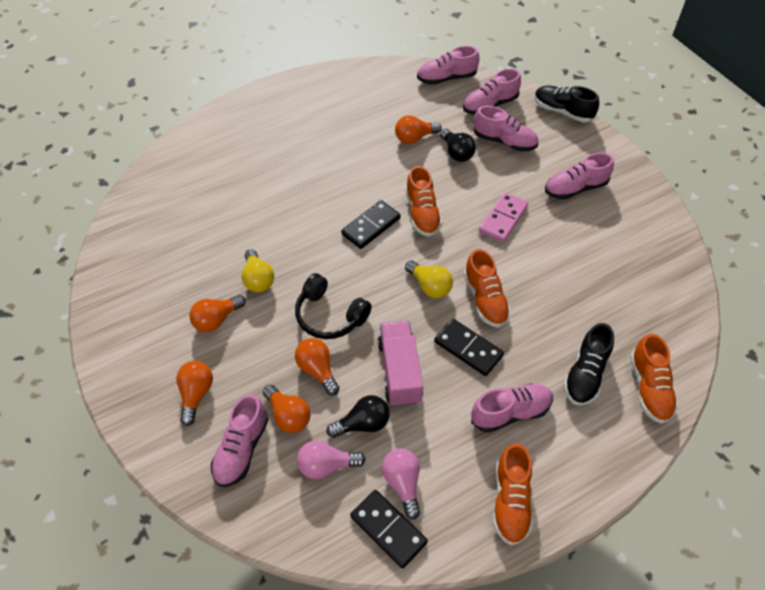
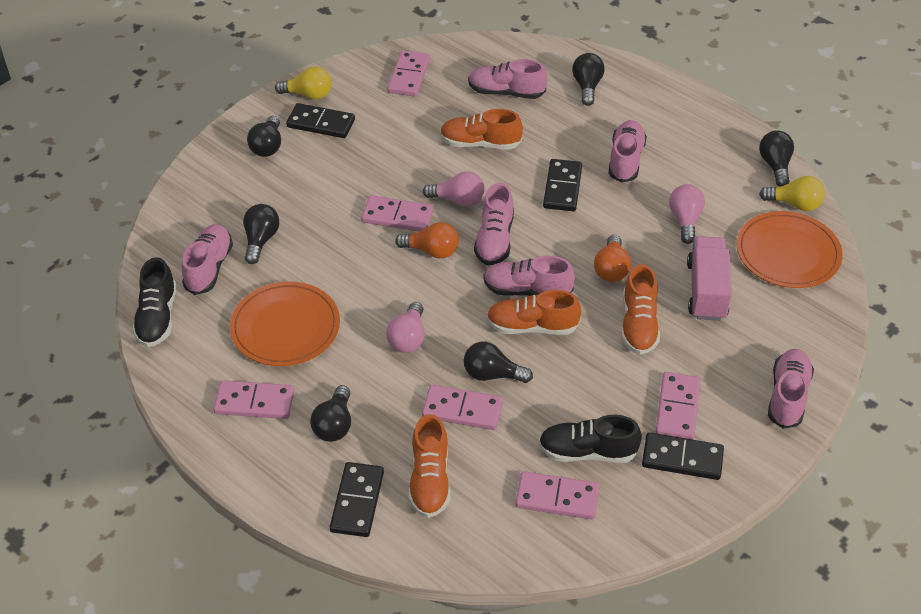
black domino: 3 -> 4
black headphones: 1 -> 0
black light bulb: 2 -> 6
orange light bulb: 5 -> 2
orange plate: 0 -> 2
pink domino: 1 -> 6
pink light bulb: 2 -> 3

